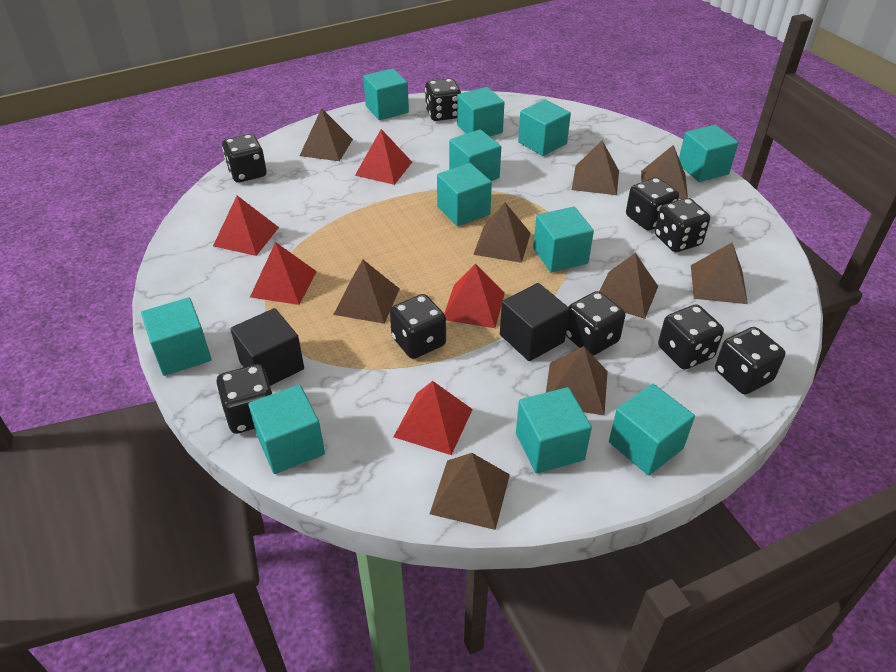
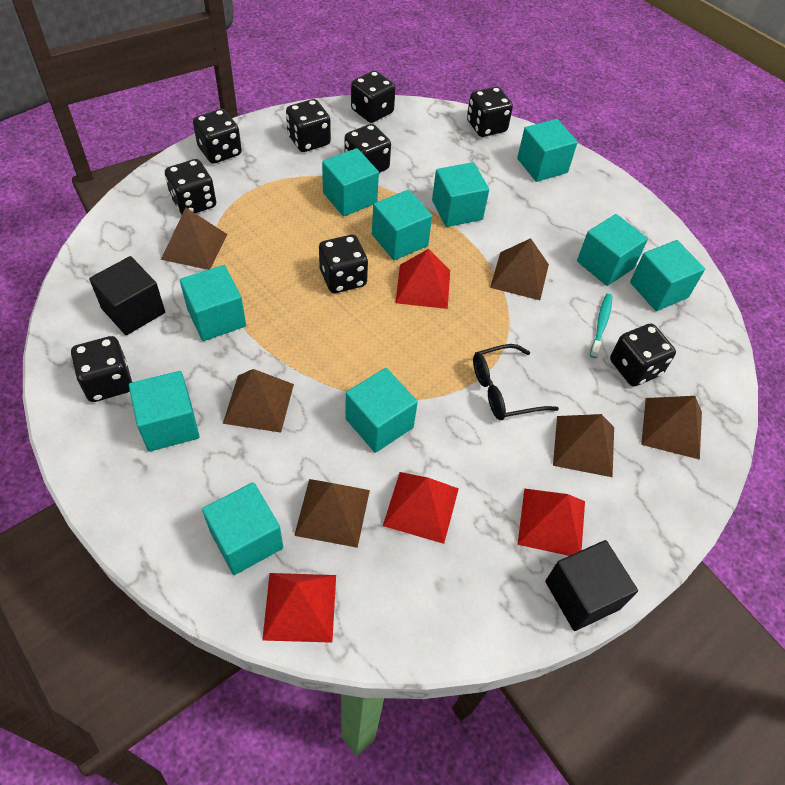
black glasses: 0 -> 1
brown pyramid: 9 -> 6
red pyramid: 5 -> 4
turquoise cube: 11 -> 10
turquoise toothbrush: 0 -> 1

